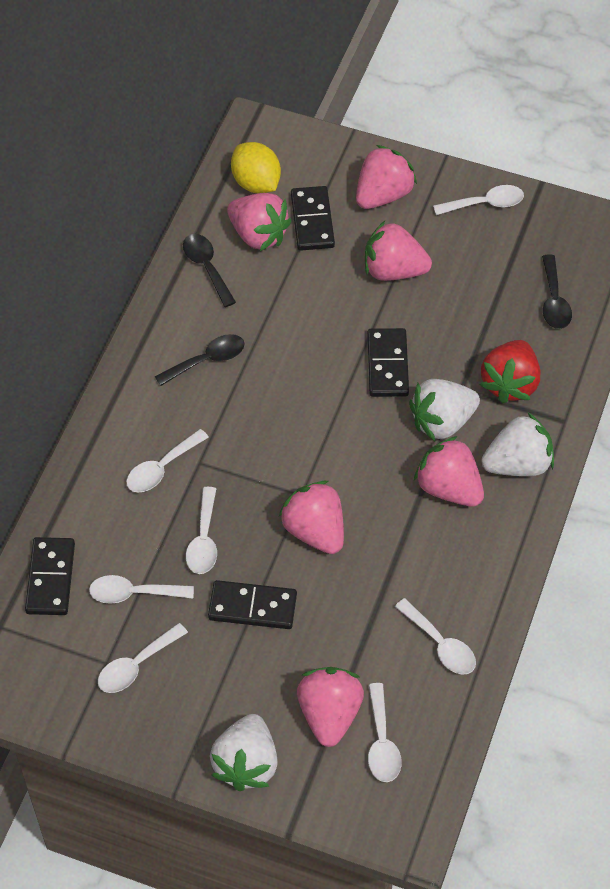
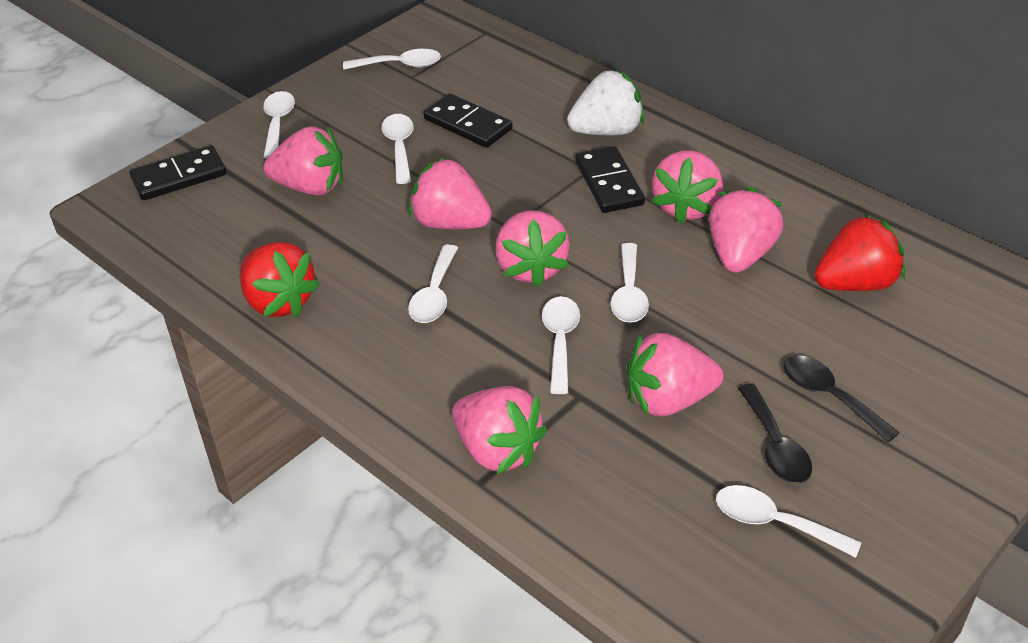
black domino: 4 -> 3
black spoon: 3 -> 2
pink strawberry: 6 -> 7
red strawberry: 1 -> 2
white strawberry: 3 -> 1
yellow lemon: 1 -> 0

